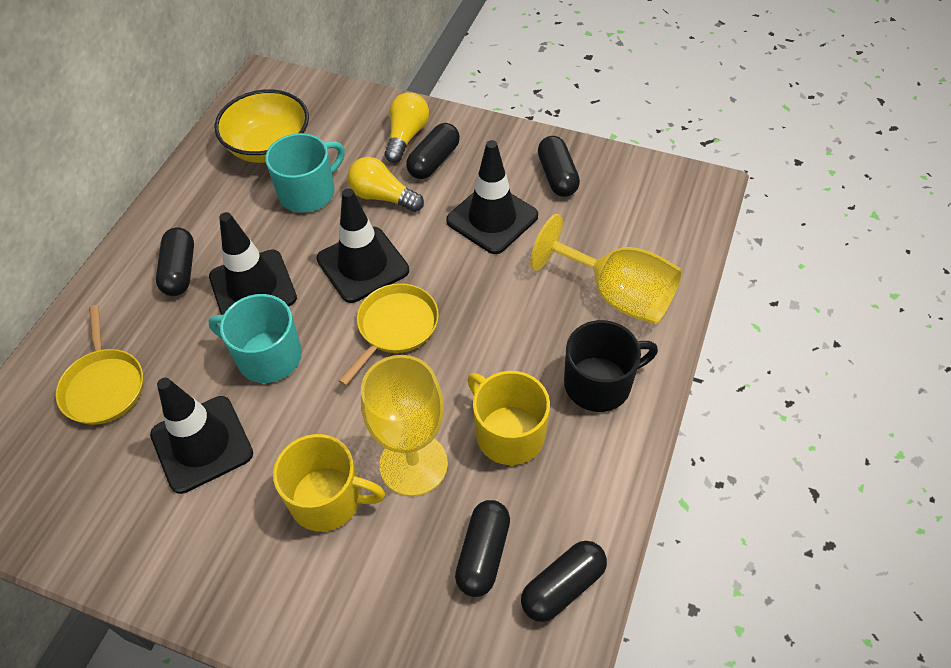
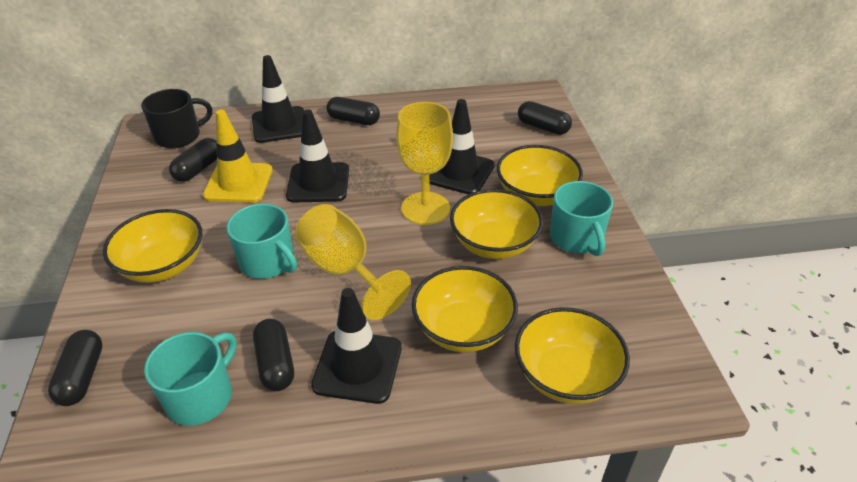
turquoise mug: 2 -> 3
yellow bowl: 1 -> 5
yellow light bulb: 2 -> 0
yellow mug: 2 -> 0
yellow pan: 2 -> 0
yellow traffic cone: 0 -> 1

